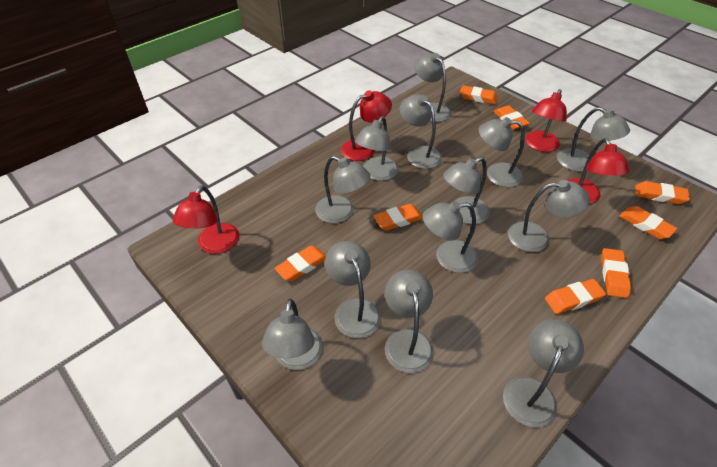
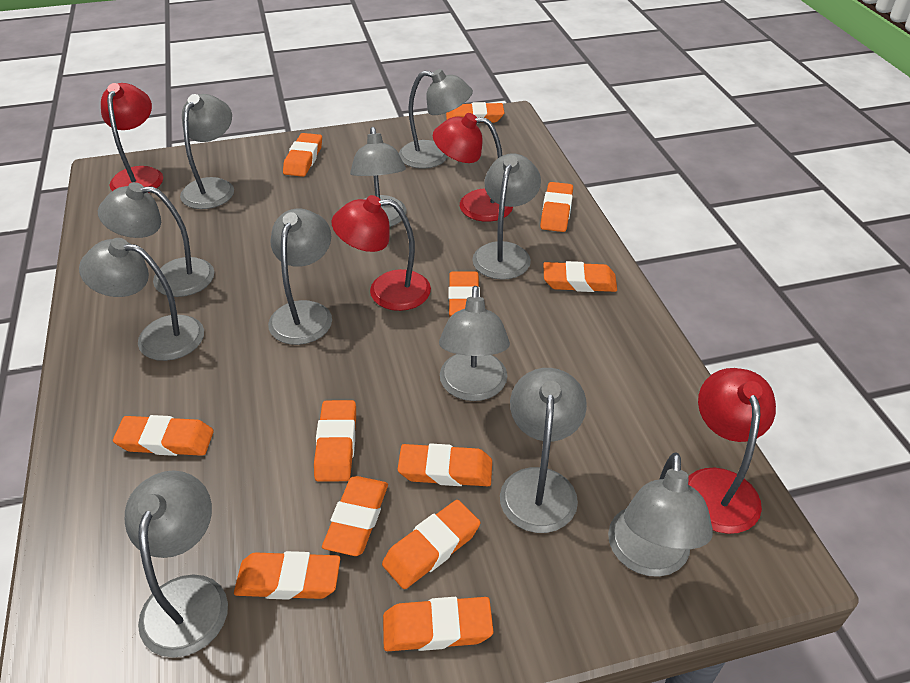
grey lamp: 13 -> 11
orange eraser: 8 -> 12

